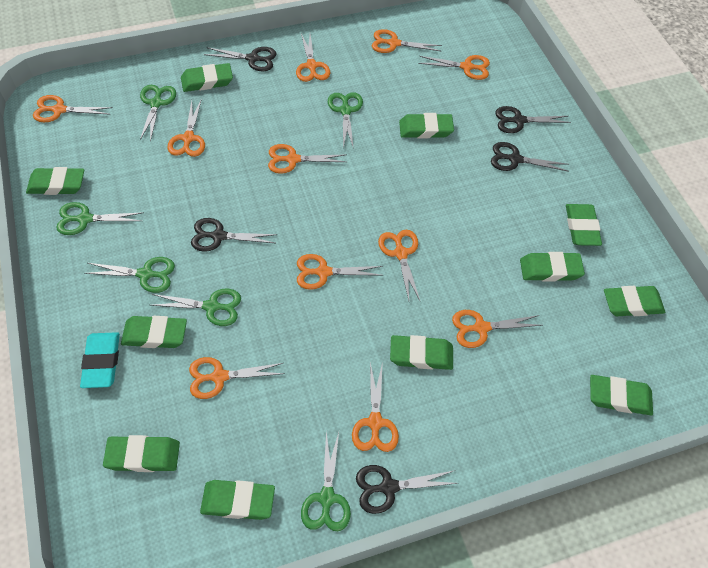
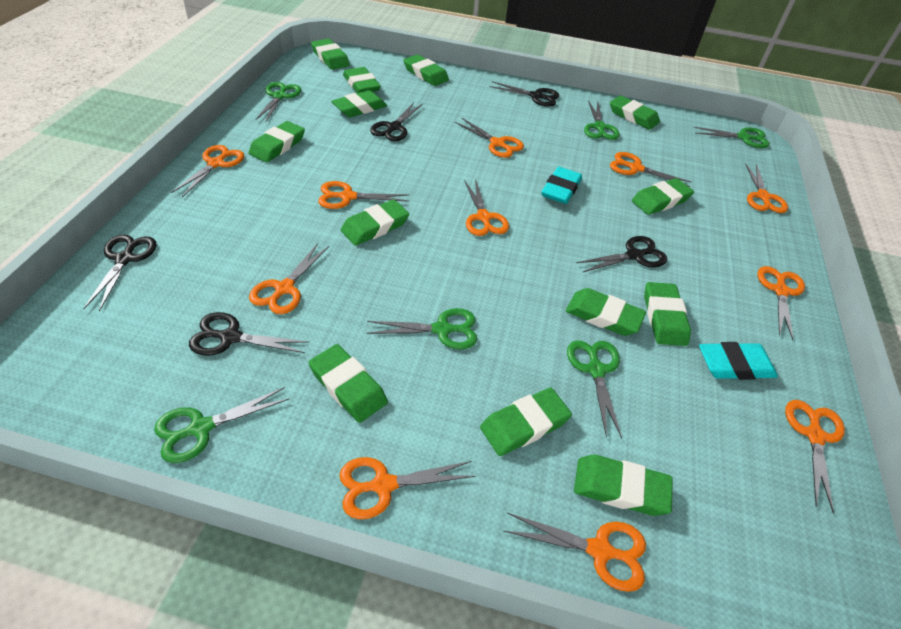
green eraser: 11 -> 13
turquoise eraser: 1 -> 2

